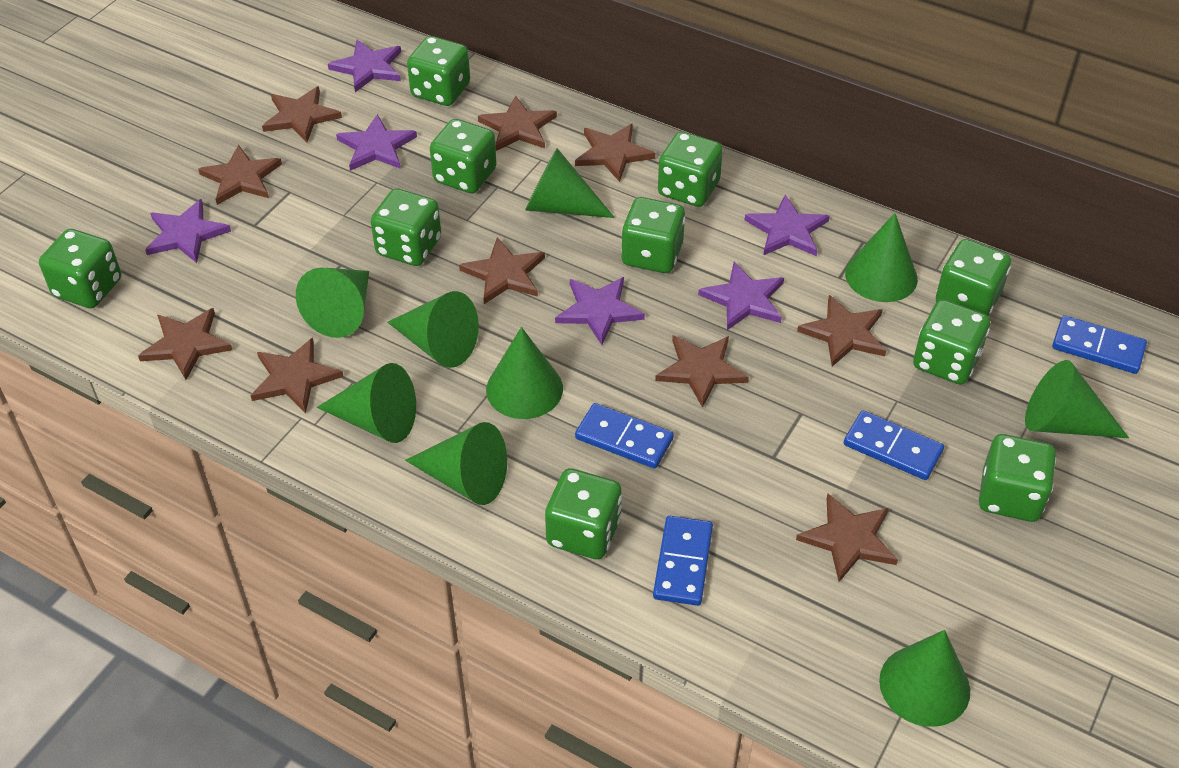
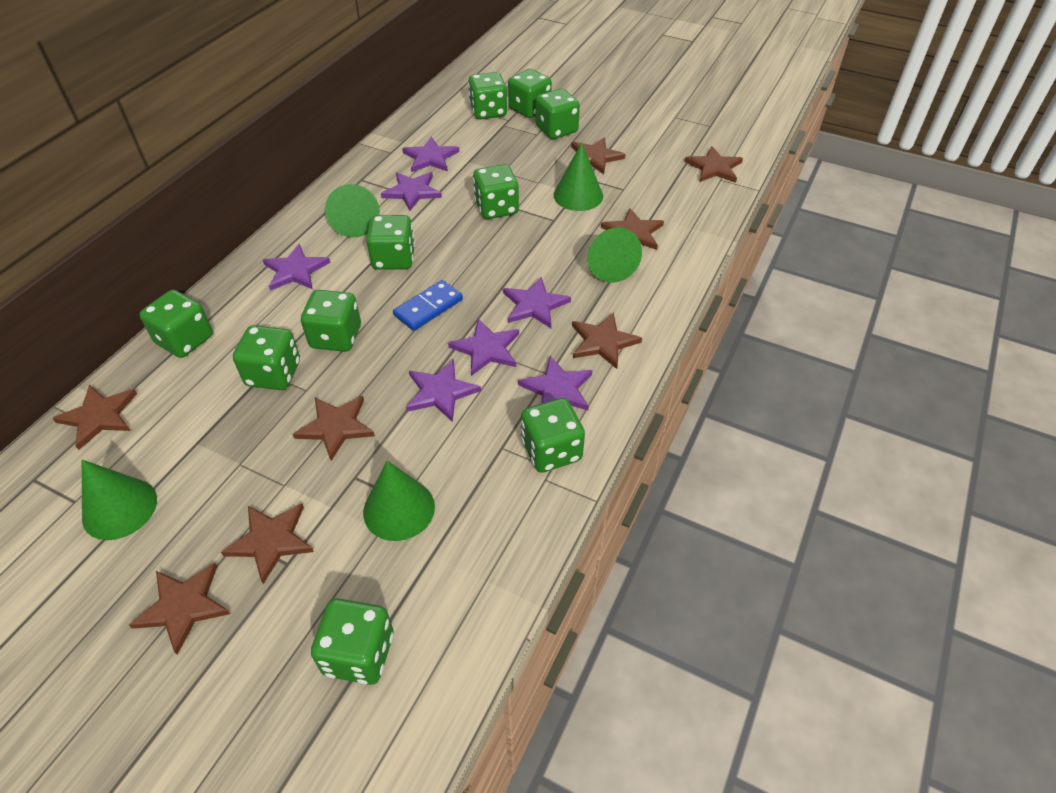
blue domino: 4 -> 1
brown star: 10 -> 8
green cone: 9 -> 5
purple star: 6 -> 7

